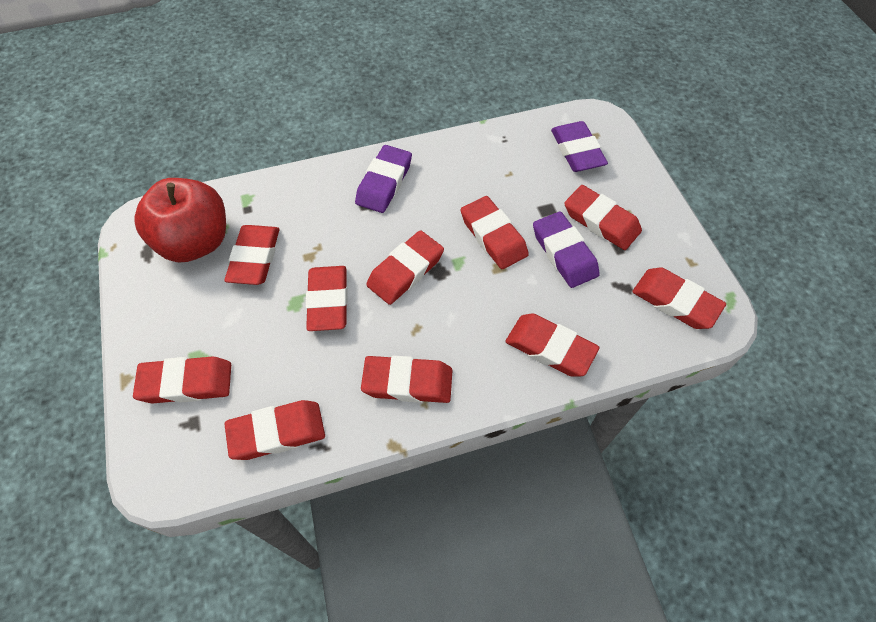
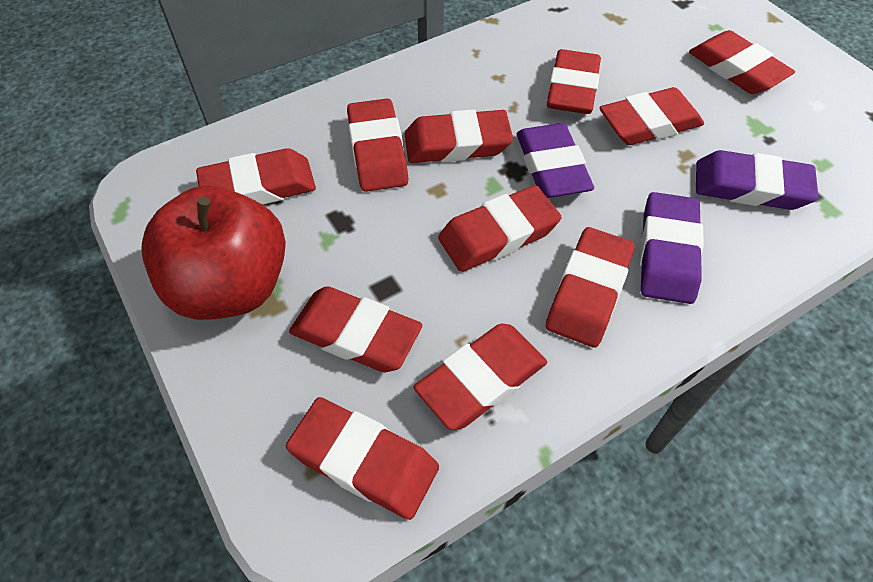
red eraser: 10 -> 11

